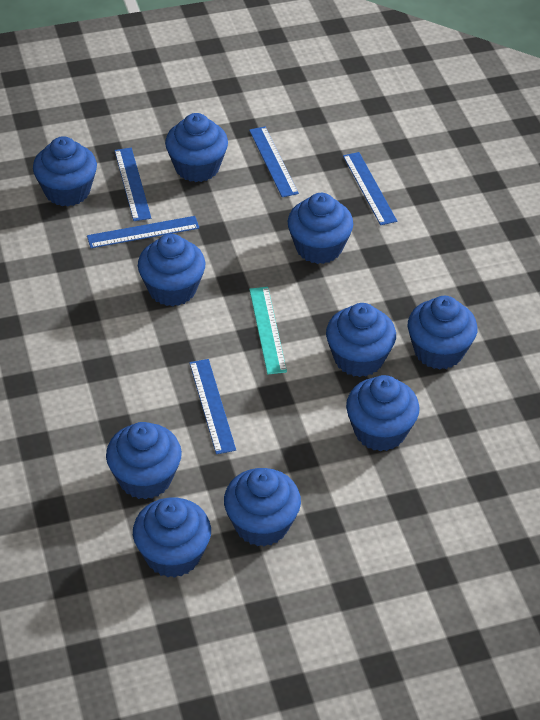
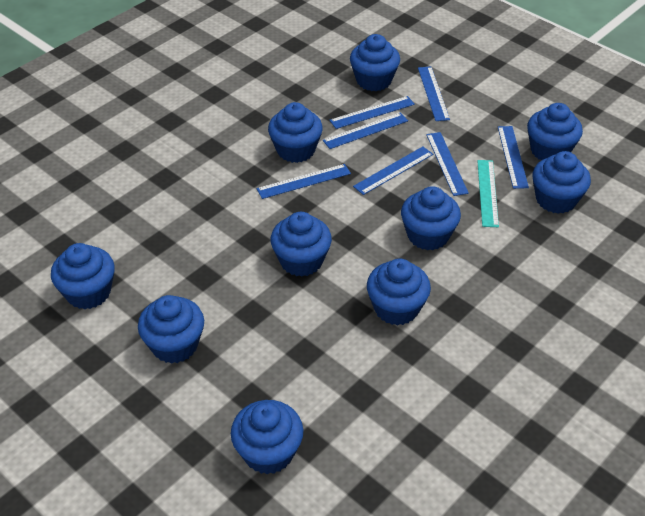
blue ruler: 5 -> 7

